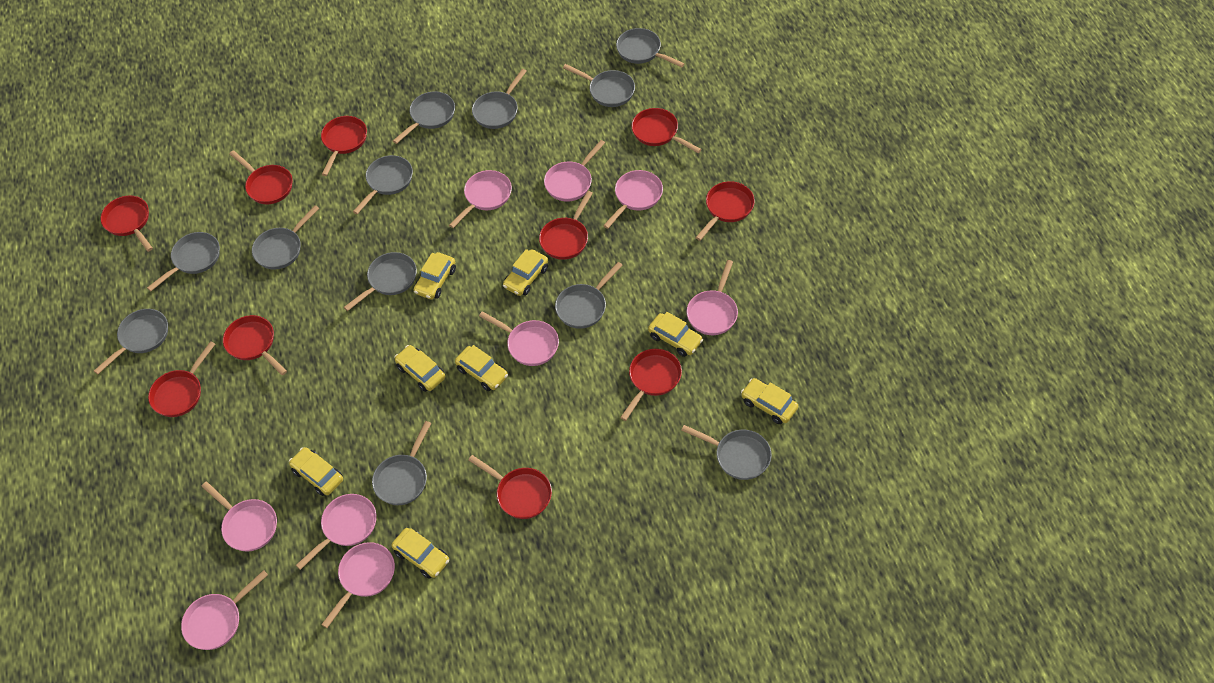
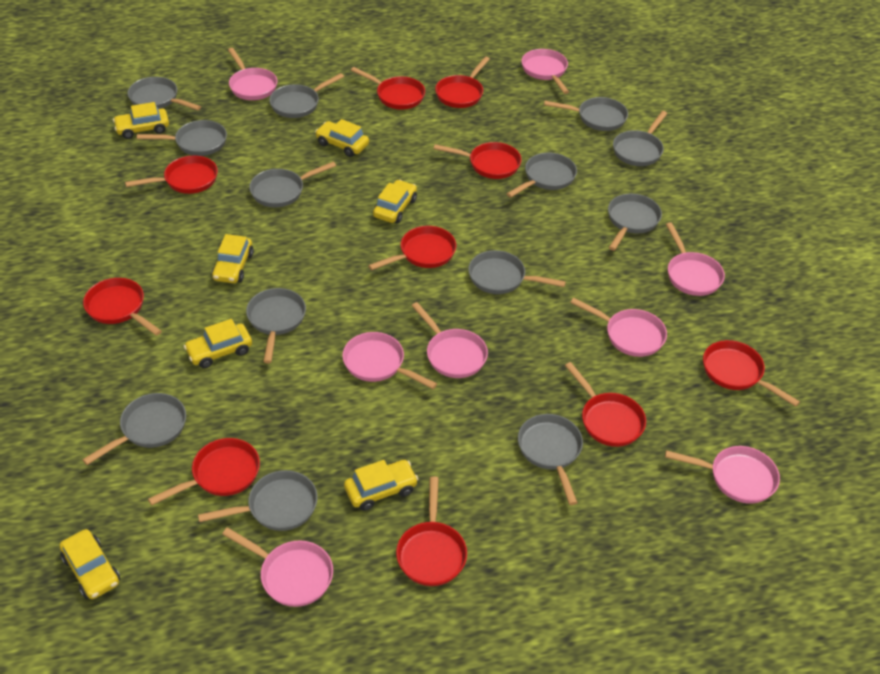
grey pan: 12 -> 13
pink pan: 9 -> 8
yellow car: 8 -> 7

